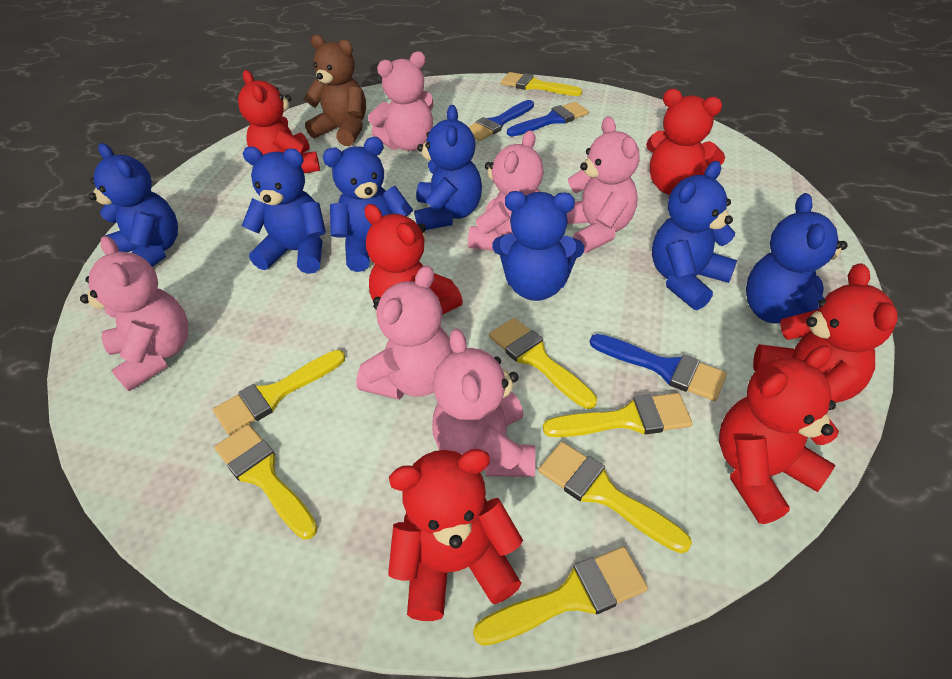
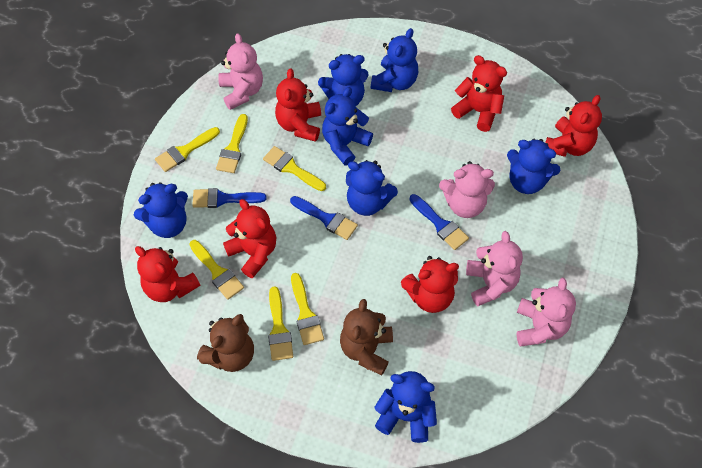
brown teddy bear: 1 -> 2
pink teddy bear: 6 -> 4
yellow brush: 7 -> 6

